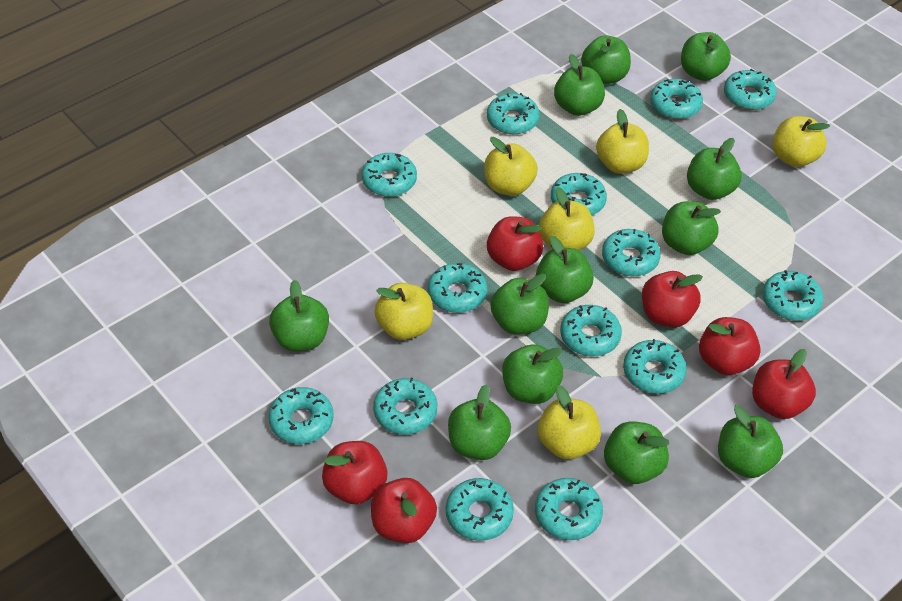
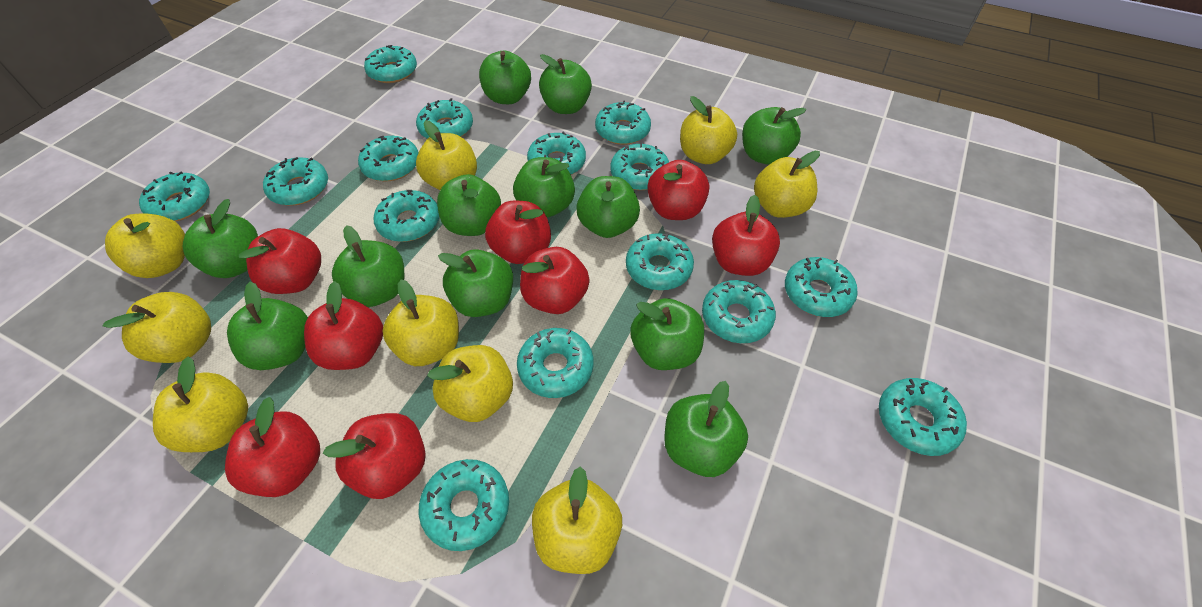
red apple: 6 -> 8
turquoise donut: 14 -> 15
yellow apple: 6 -> 9

